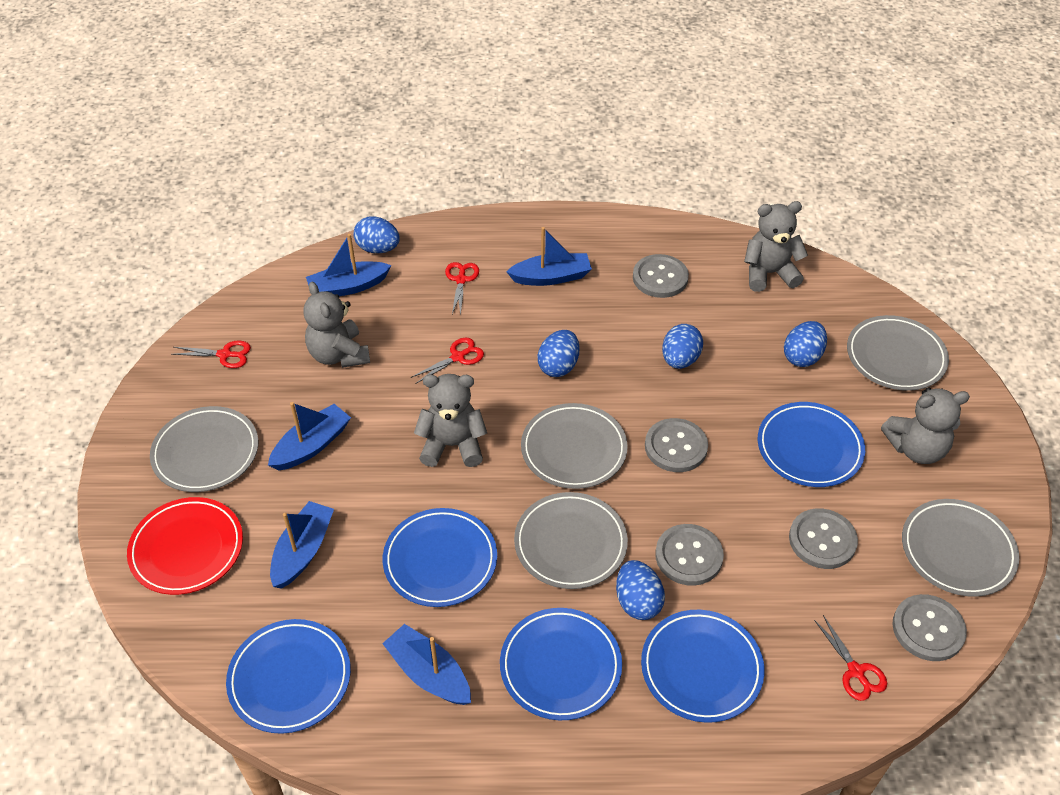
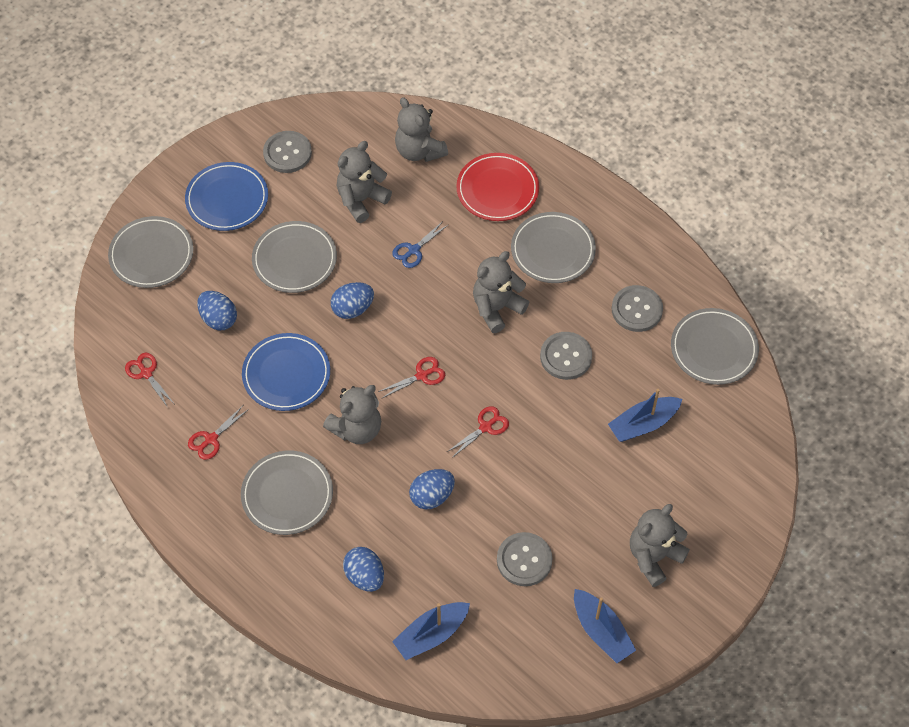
blue boat: 5 -> 3
blue egg: 5 -> 4
blue plate: 5 -> 2
blue scissors: 0 -> 1
grey button: 5 -> 4
grey teddy bear: 4 -> 5

